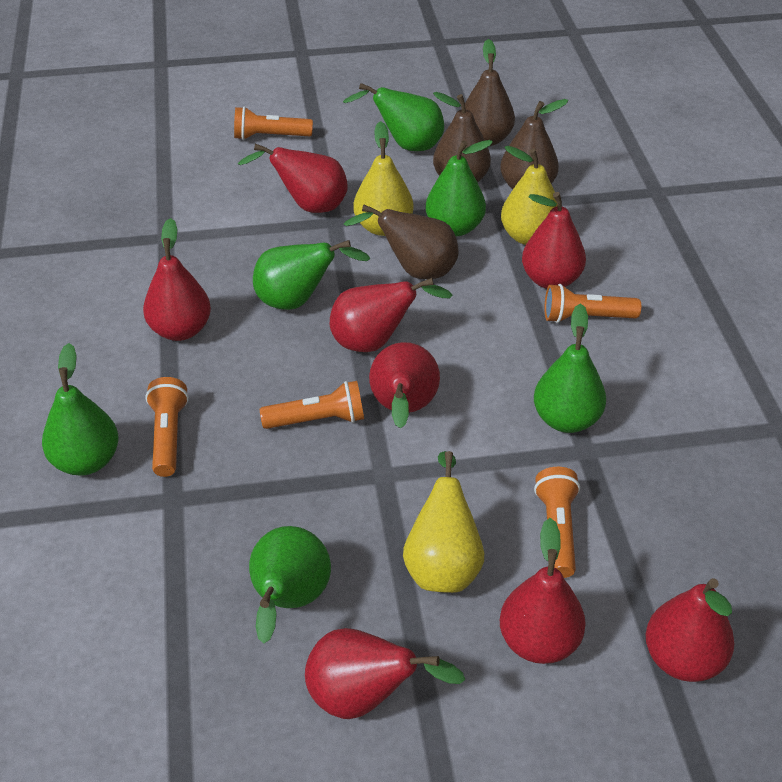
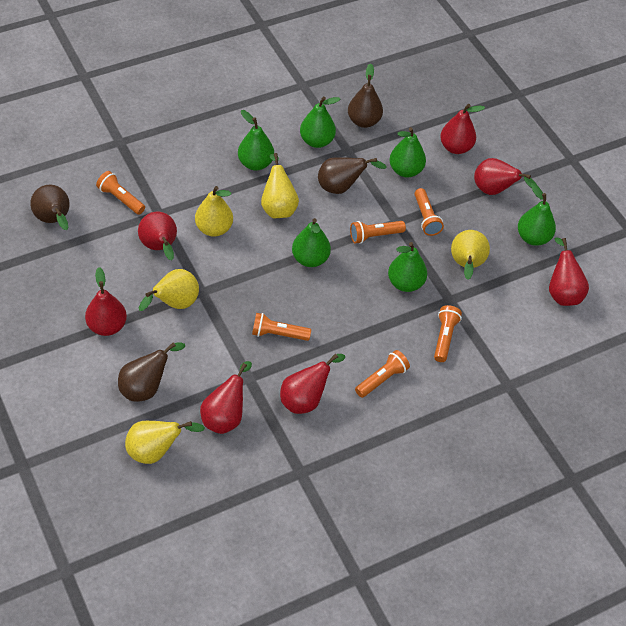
orange flashlight: 5 -> 6
red pear: 8 -> 7
yellow pear: 3 -> 5

